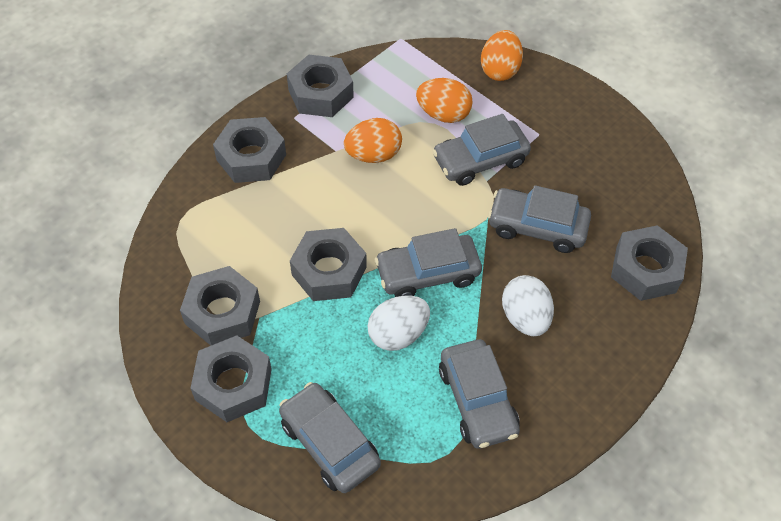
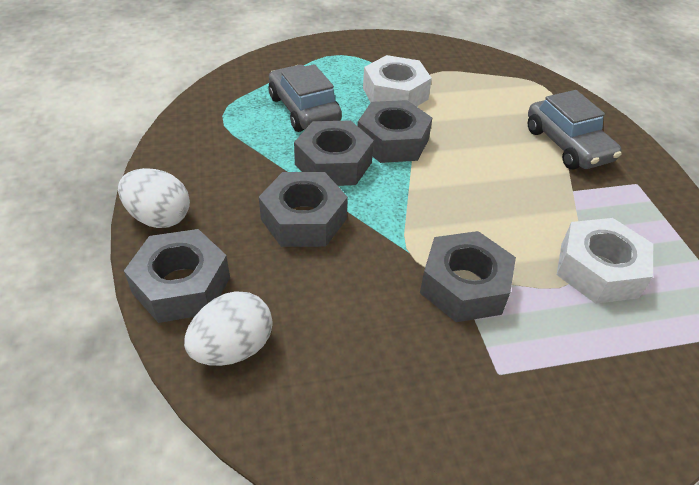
grey car: 5 -> 2
grey nut: 6 -> 5
orange egg: 3 -> 0
white nut: 0 -> 2

